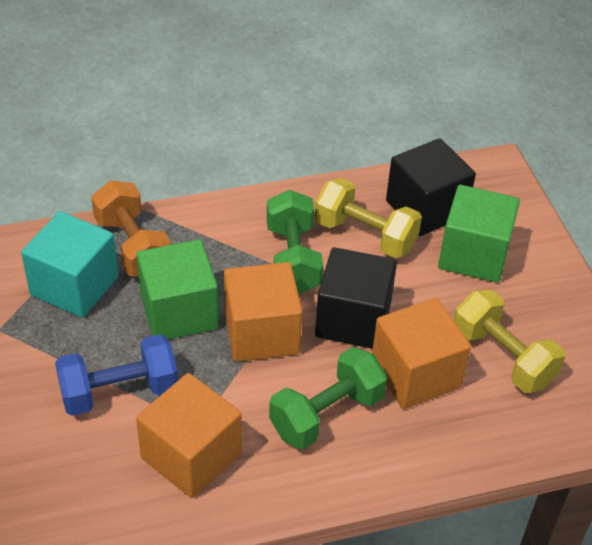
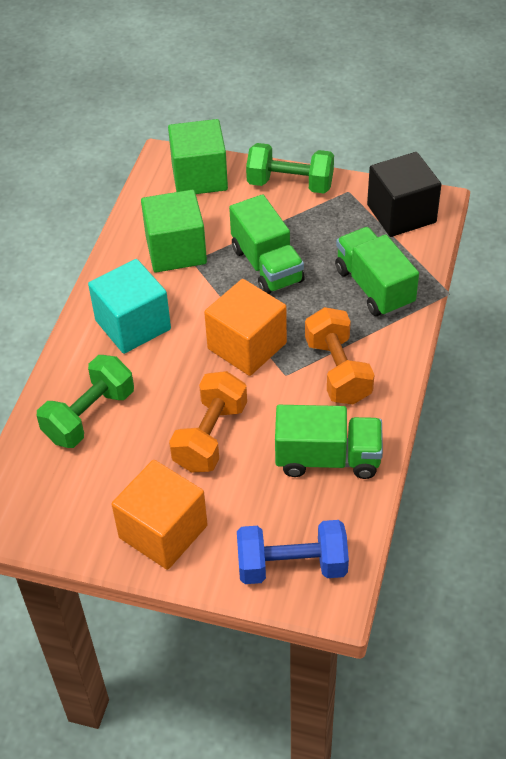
black cube: 2 -> 1
green truck: 0 -> 3
orange cube: 3 -> 2
orange dumbbell: 1 -> 2
yellow dumbbell: 2 -> 0

